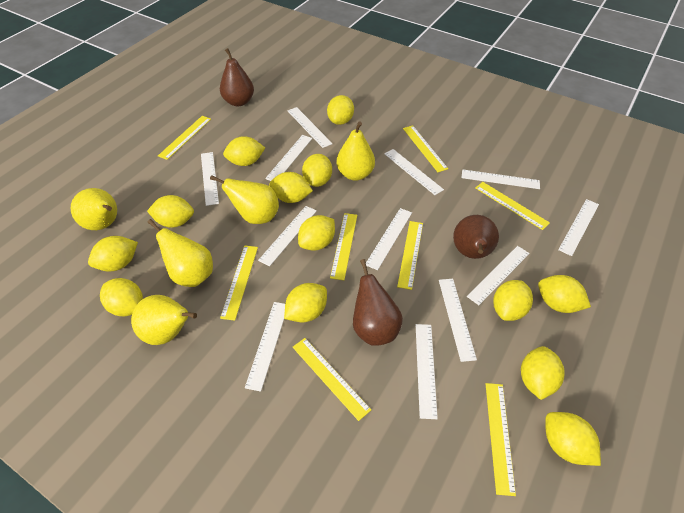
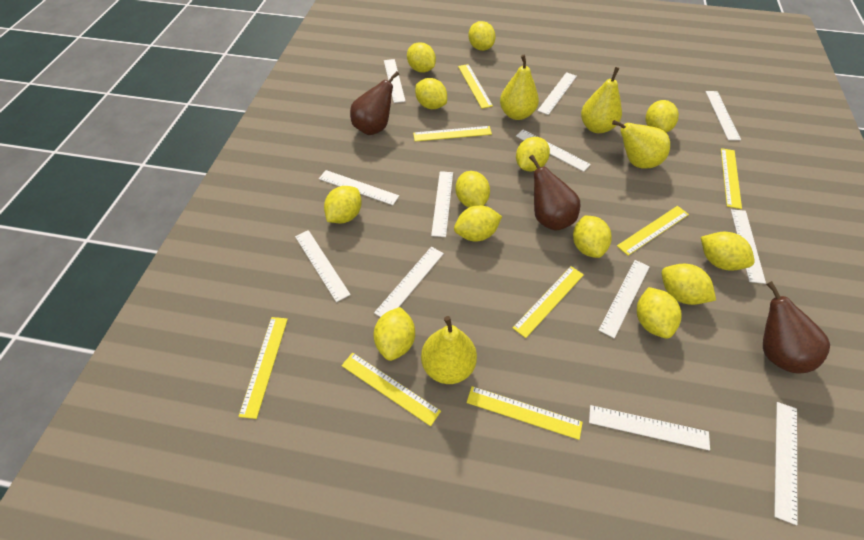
yellow pear: 5 -> 4

